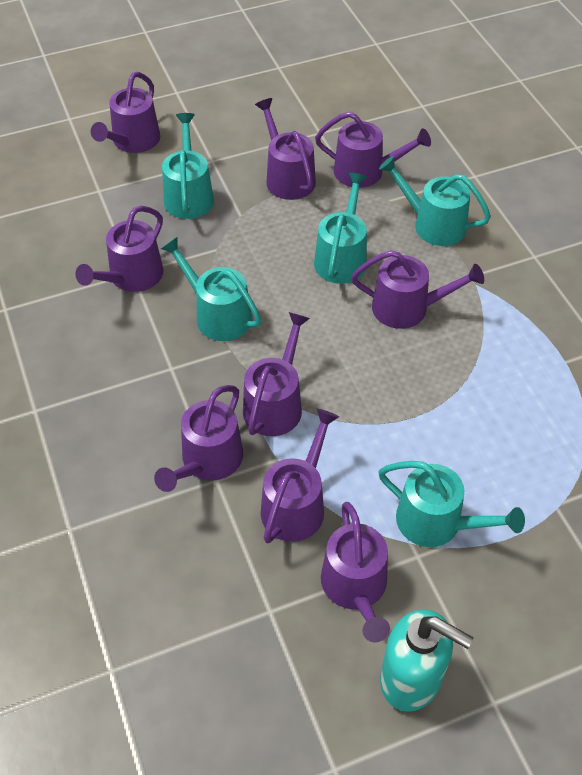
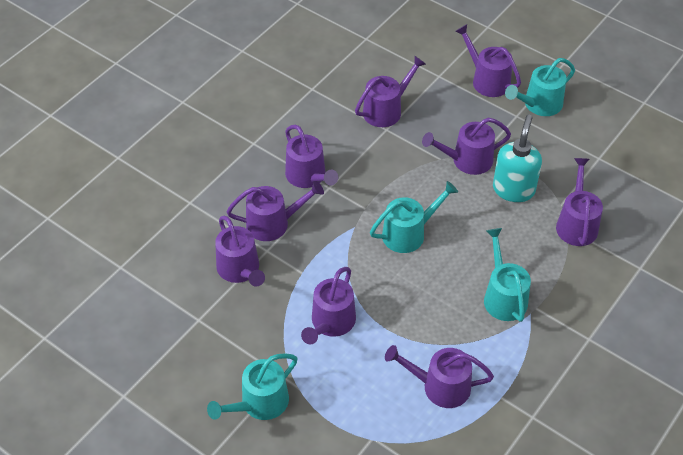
turquoise watering can: 5 -> 4

